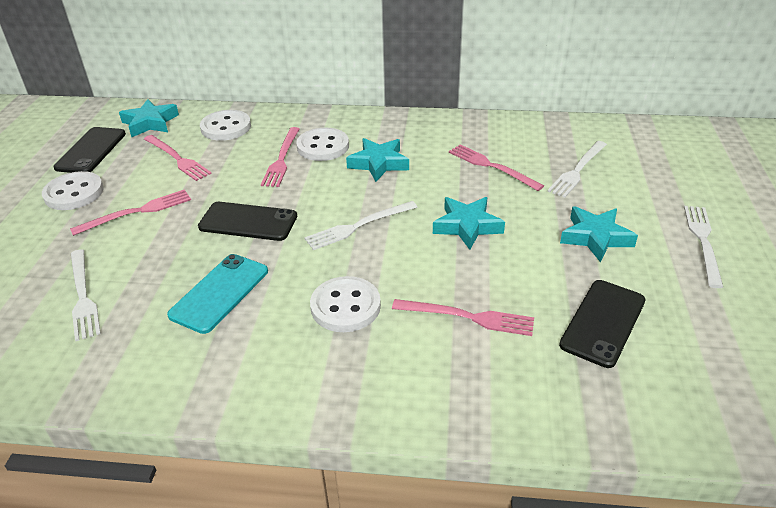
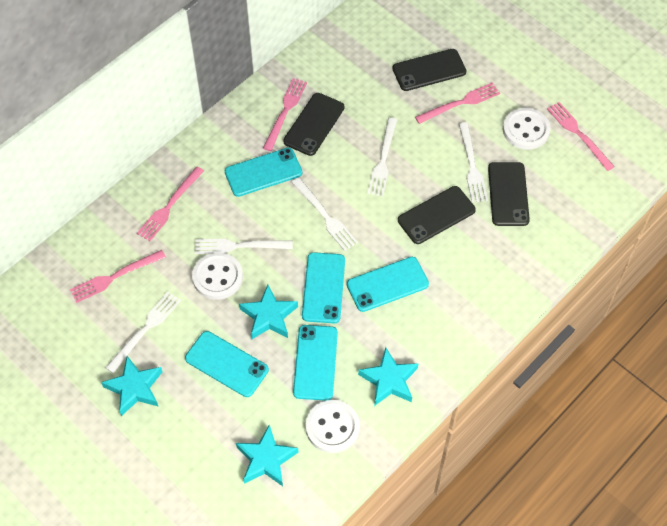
black phone: 3 -> 4
turquoise phone: 1 -> 5
white button: 4 -> 3
white fork: 4 -> 5

